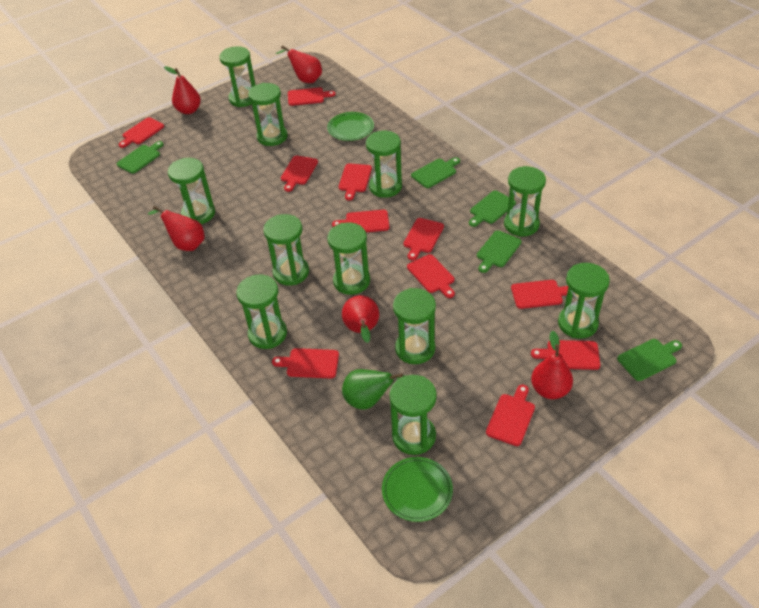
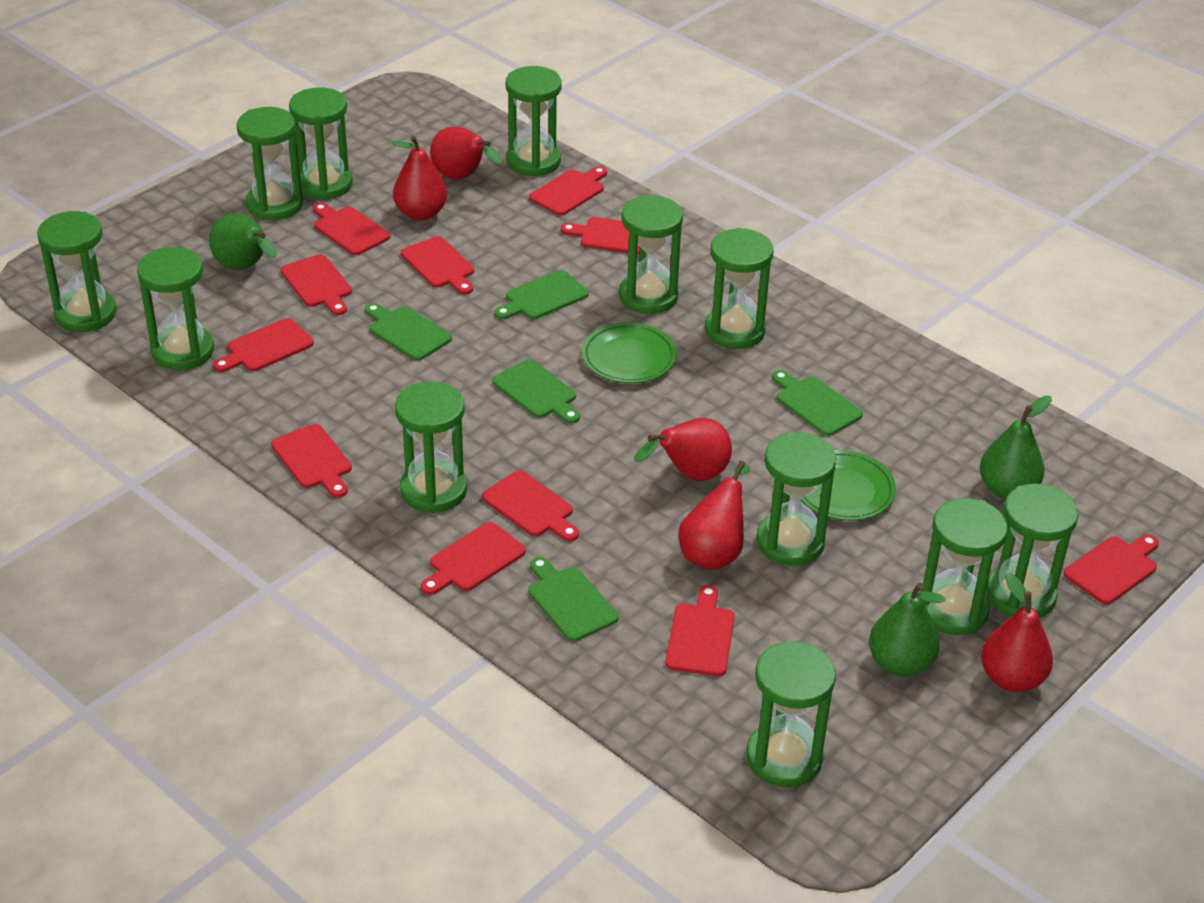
green hourglass: 11 -> 12
green pear: 1 -> 3

